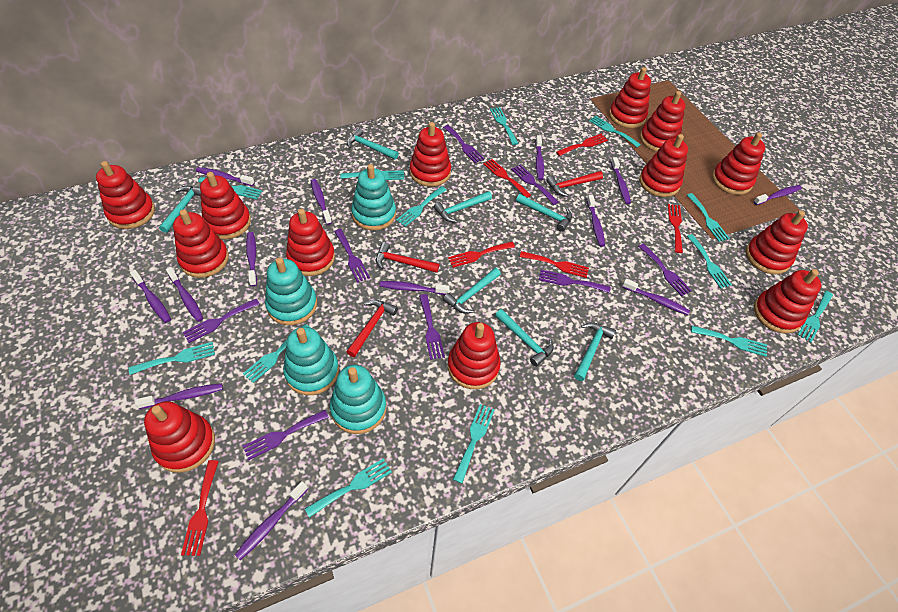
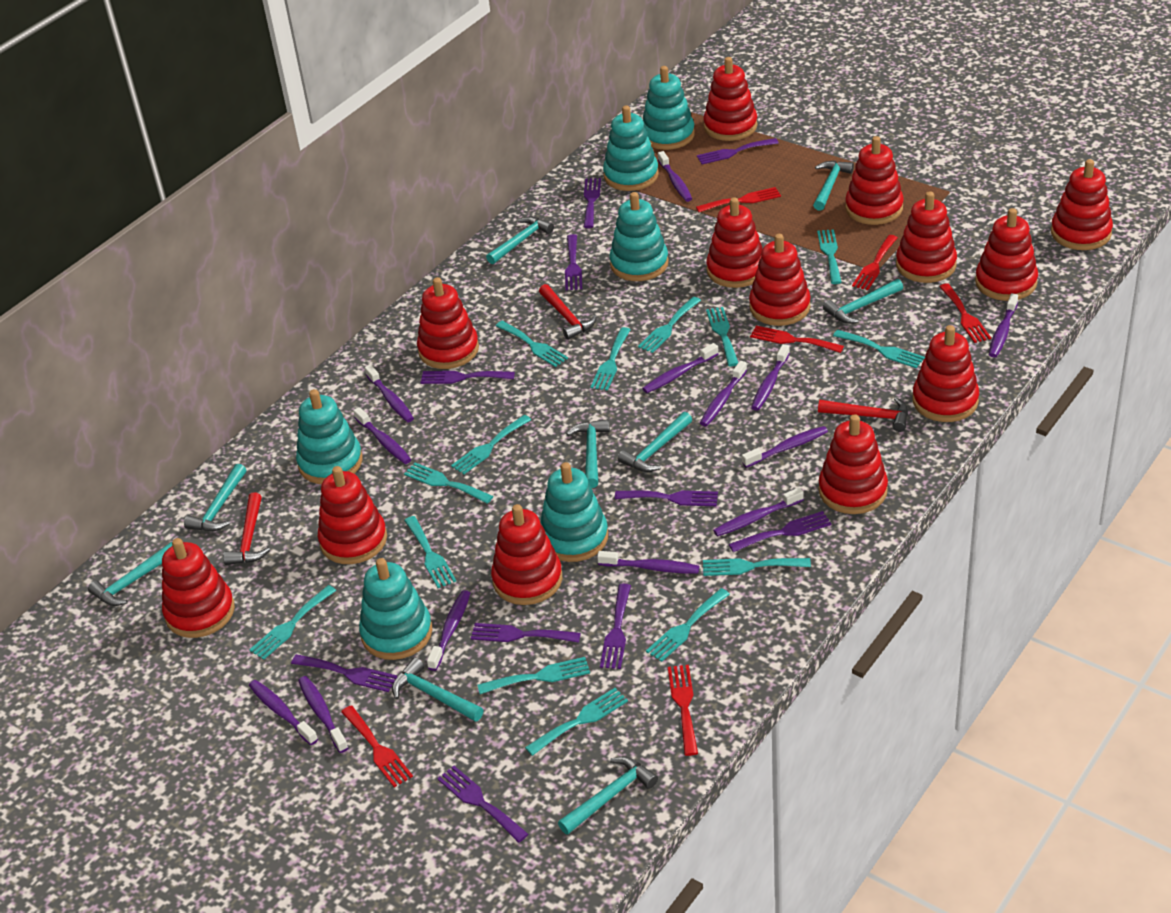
purple fork: 8 -> 10
turquoise fork: 13 -> 14
turquoise hammer: 7 -> 9
turquoise stacking toy: 4 -> 6

